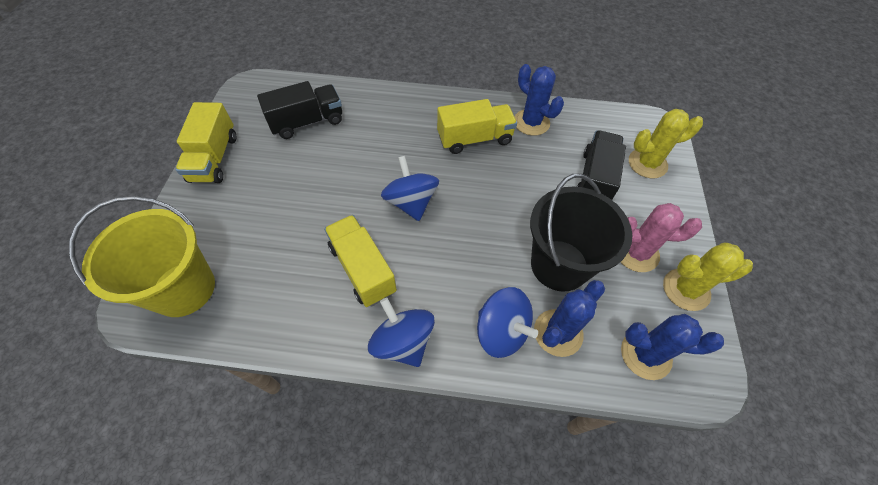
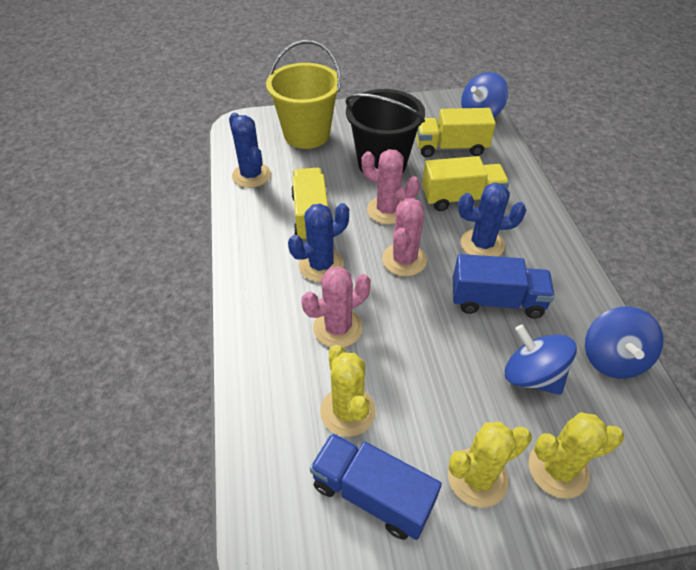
black truck: 2 -> 0
blue truck: 0 -> 2
pink cactus: 1 -> 3
yellow cactus: 2 -> 3

